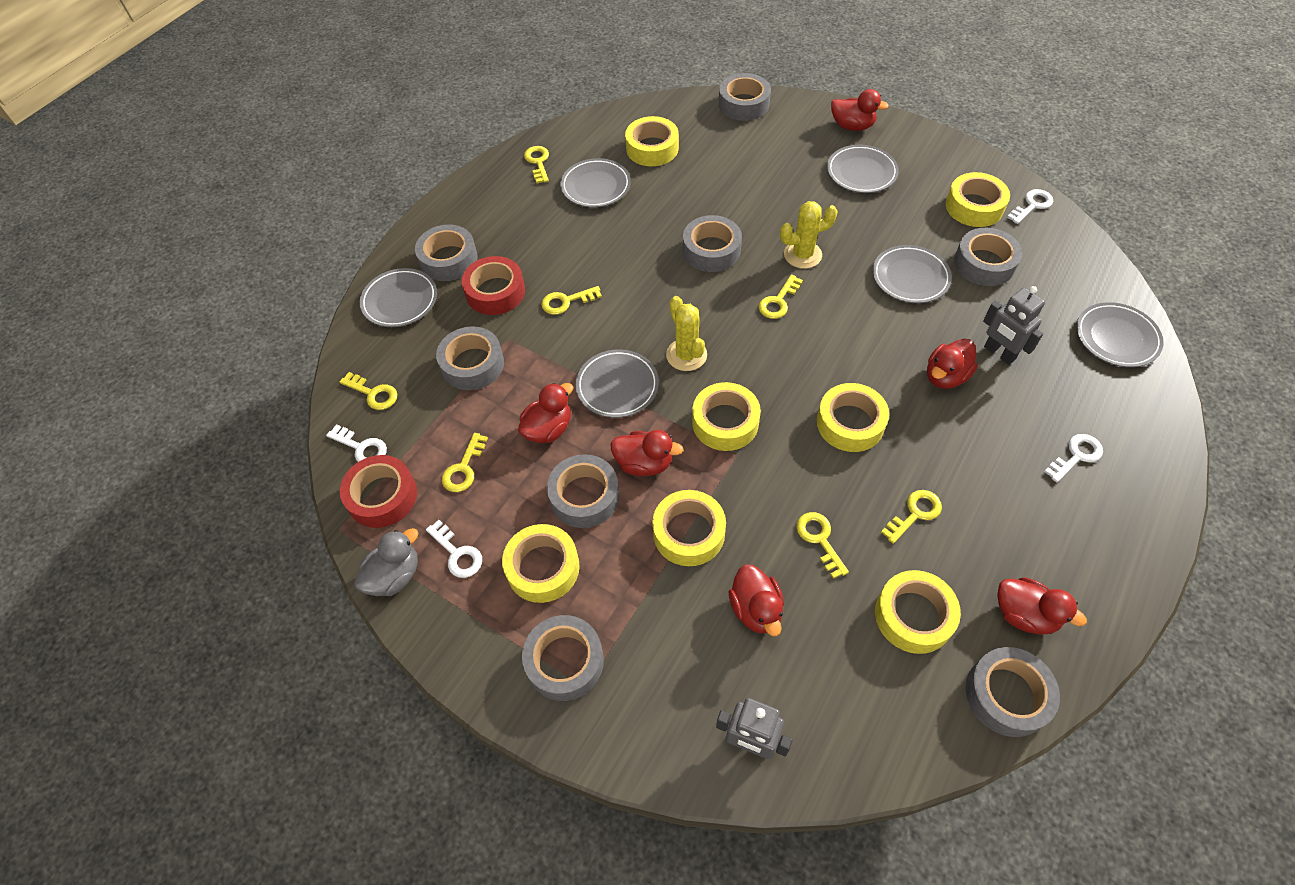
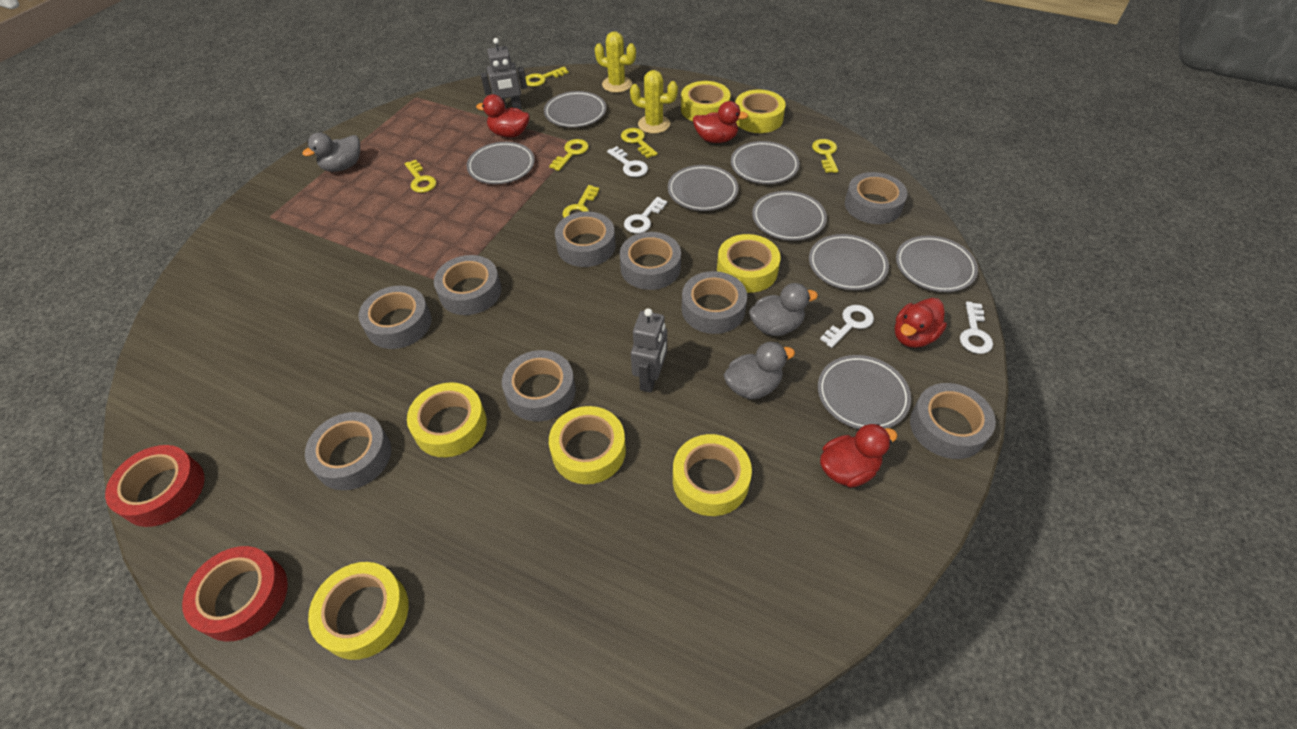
grey duck: 1 -> 3
grey plate: 6 -> 8
grey tape: 8 -> 9
red duck: 6 -> 4
yellow key: 7 -> 6

